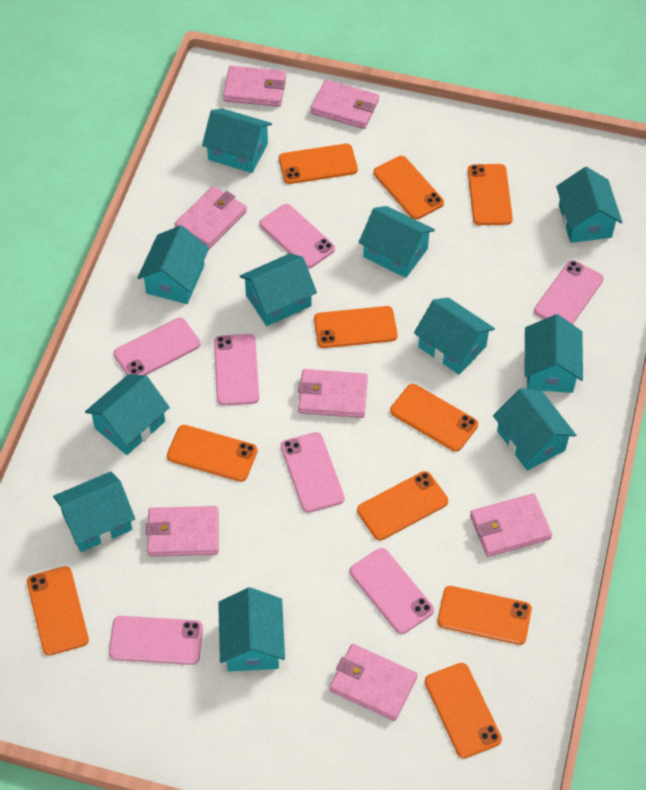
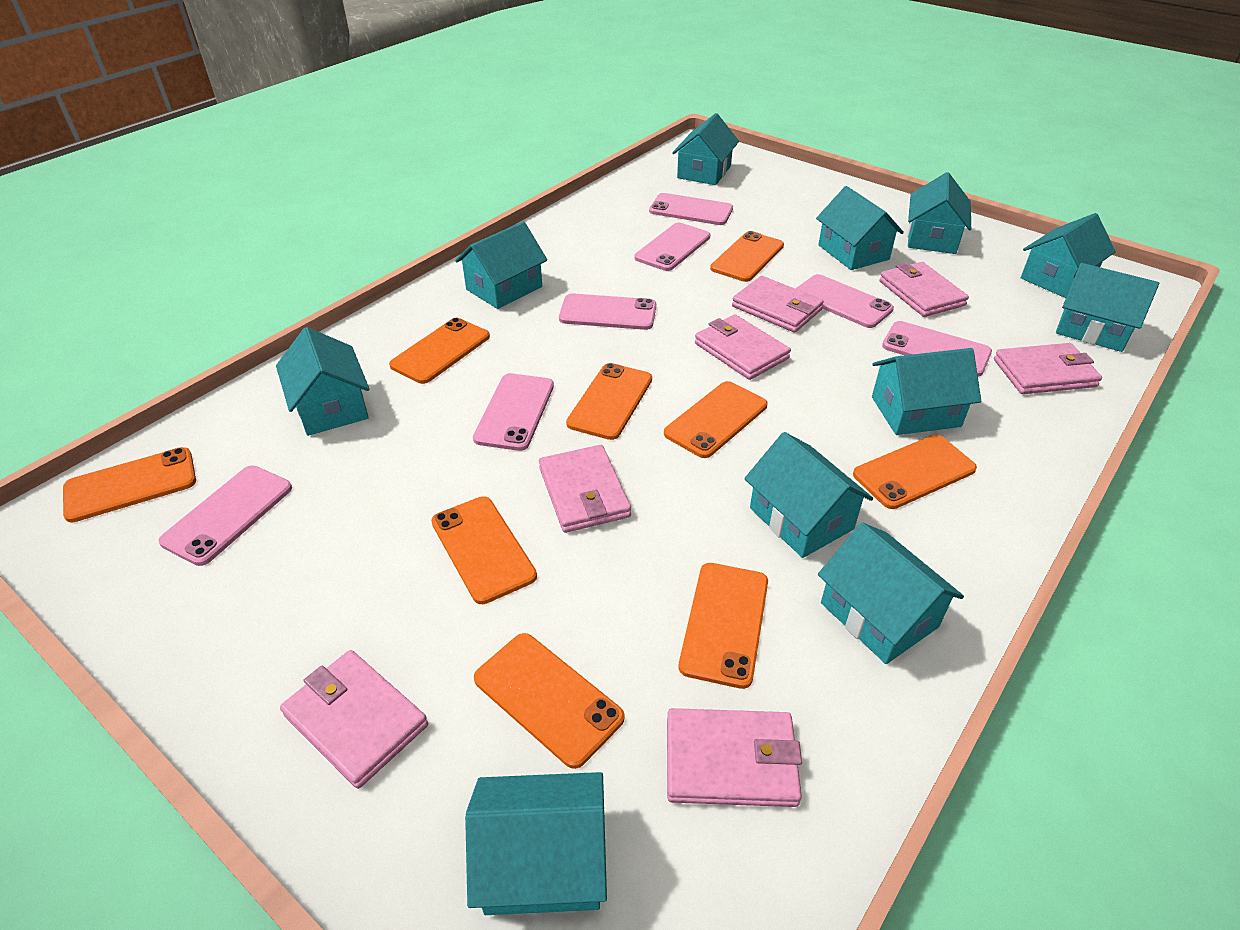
orange phone: 10 -> 9

